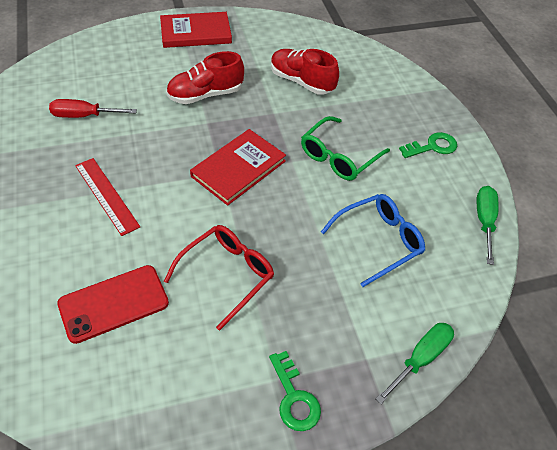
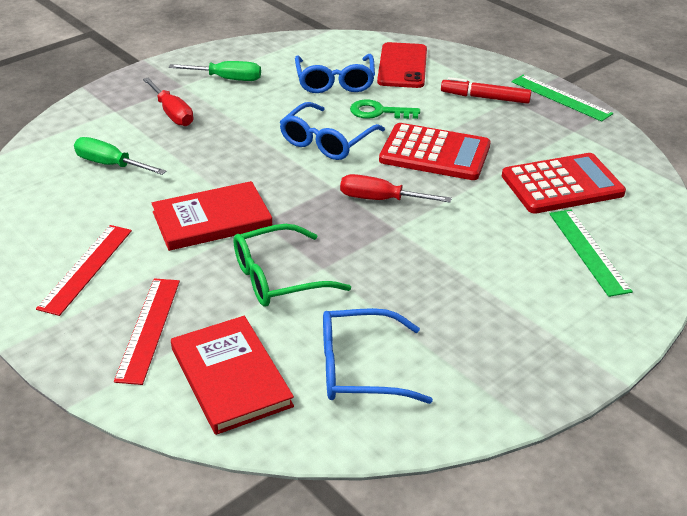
blue glasses: 1 -> 3
green key: 2 -> 1
green ruler: 0 -> 2
red calculator: 0 -> 2
red glasses: 1 -> 0
red marker: 0 -> 1
red ruler: 1 -> 2
red screwdriver: 1 -> 2
red shoe: 2 -> 0

